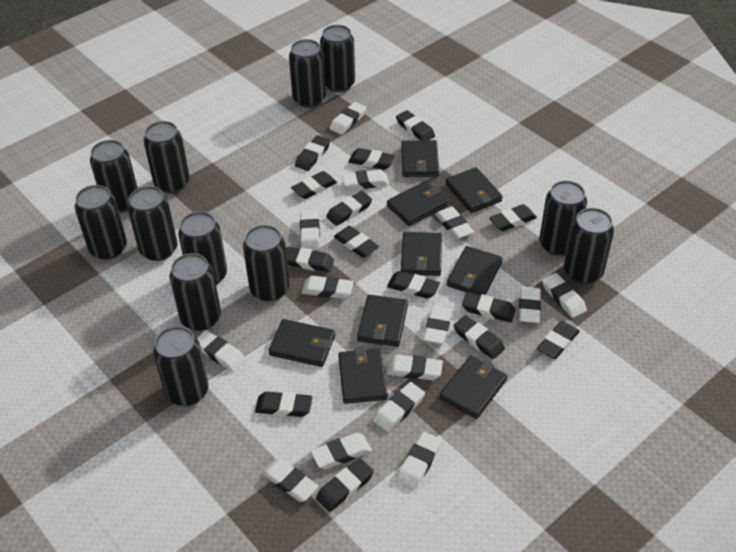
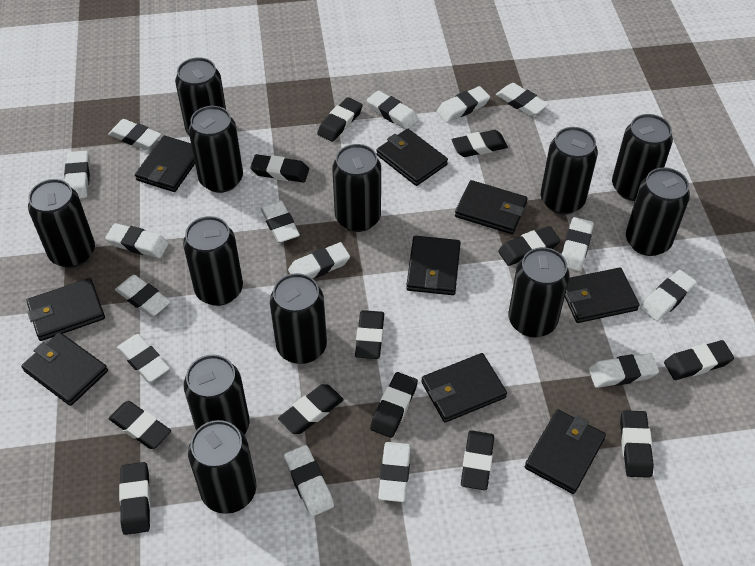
black eraser: 14 -> 12
white eraser: 14 -> 15

